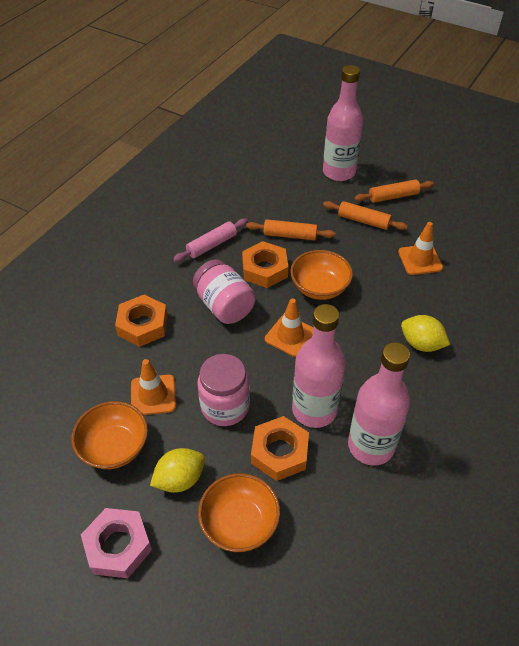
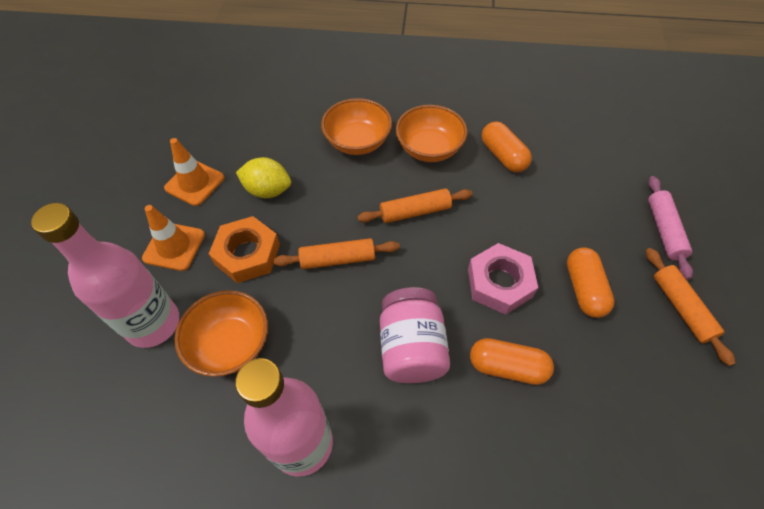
orange capsule: 0 -> 3
orange nut: 3 -> 1
orange traffic cone: 3 -> 2
pink bottle: 3 -> 2
pink jar: 2 -> 1
yellow lemon: 2 -> 1

